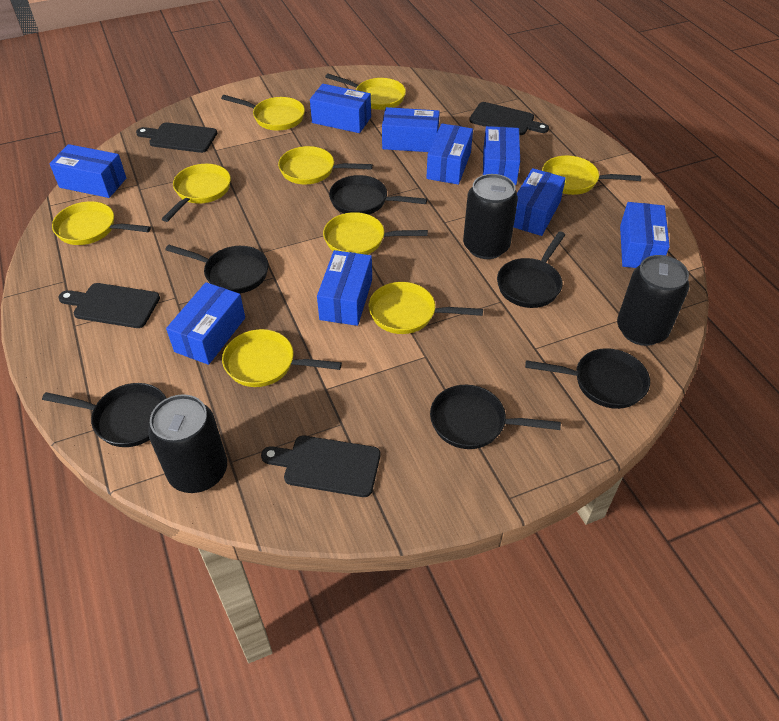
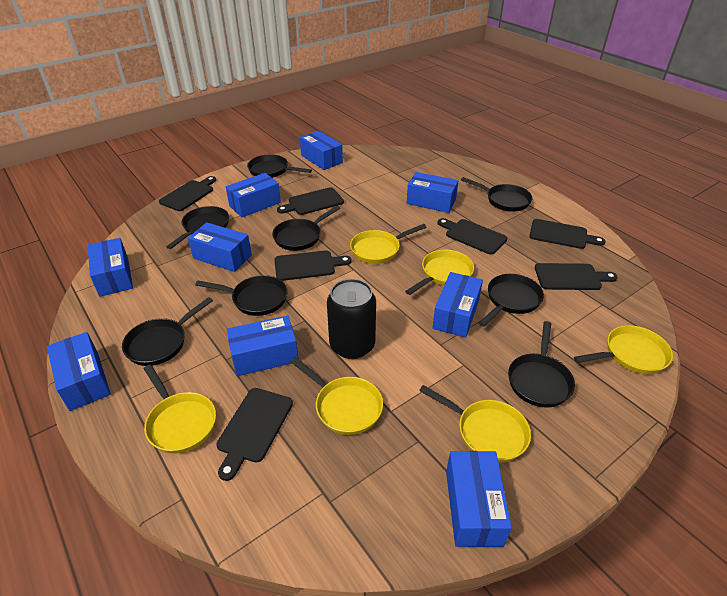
black can: 3 -> 1
black cutting board: 4 -> 7
black pan: 6 -> 8
yellow pan: 9 -> 6

